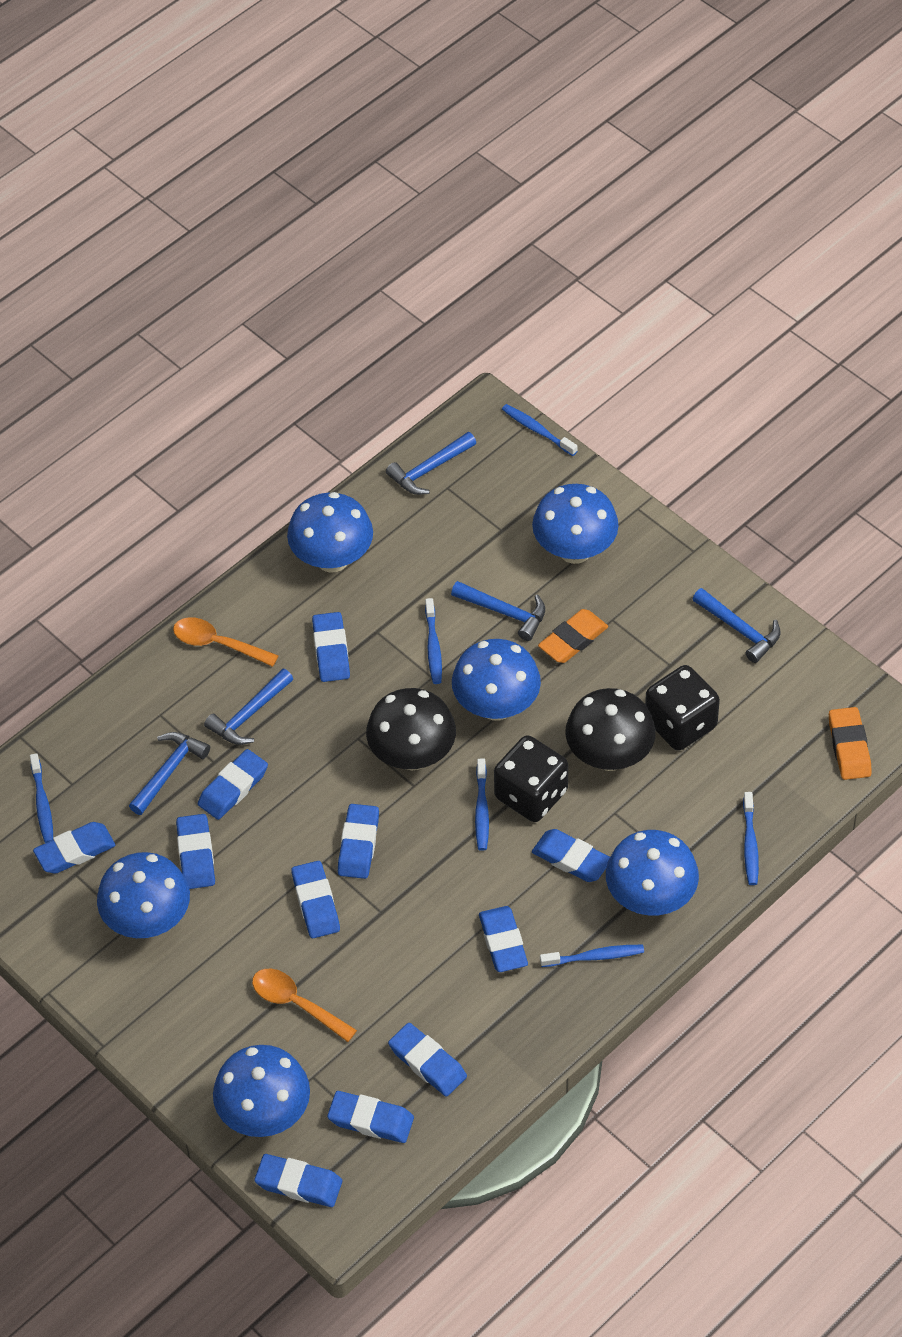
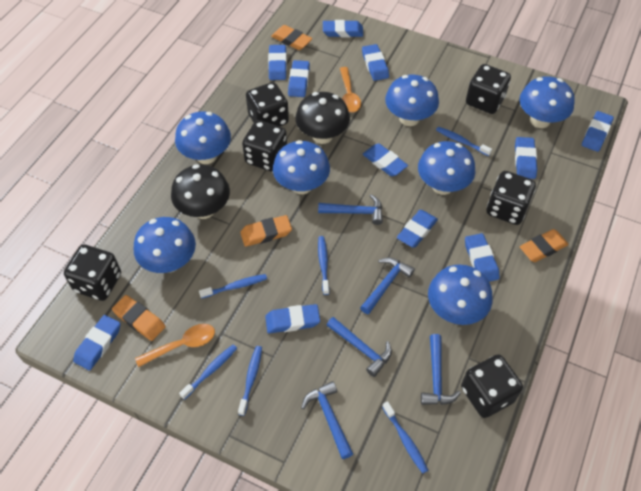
black dice: 2 -> 6
blue mushroom: 6 -> 7
orange eraser: 2 -> 4

